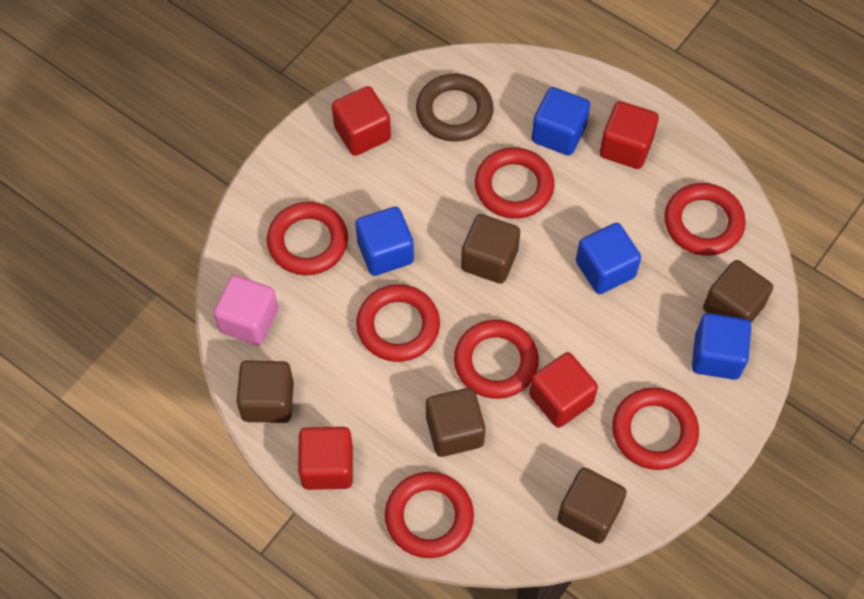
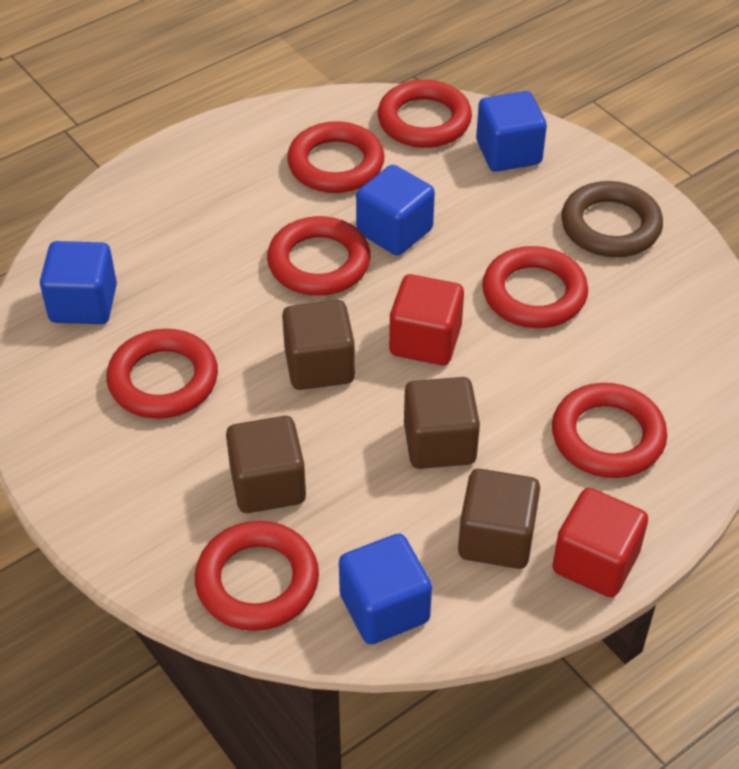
brown cube: 5 -> 4
pink cube: 1 -> 0
red cube: 4 -> 2

